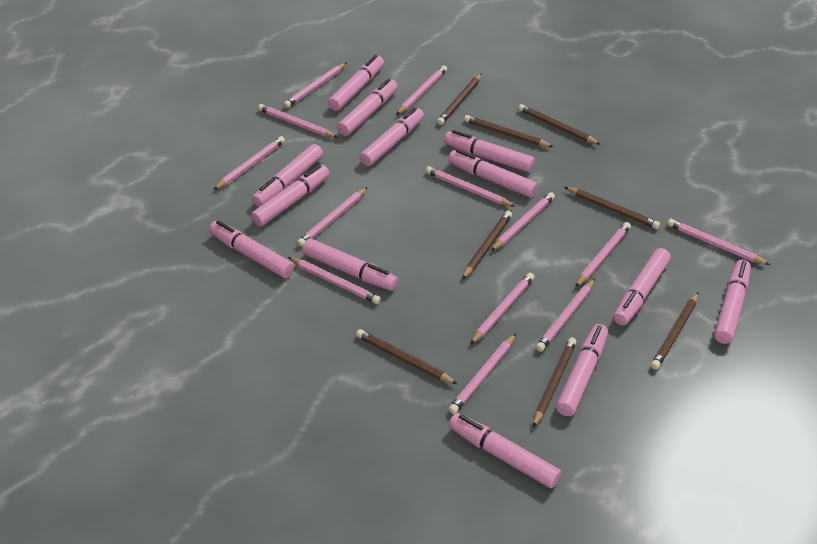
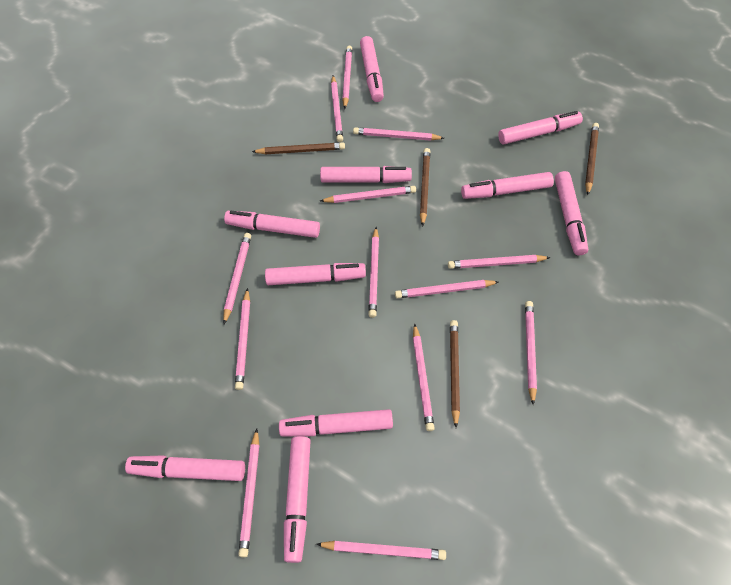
brown pencil: 8 -> 4
pink marker: 13 -> 10

